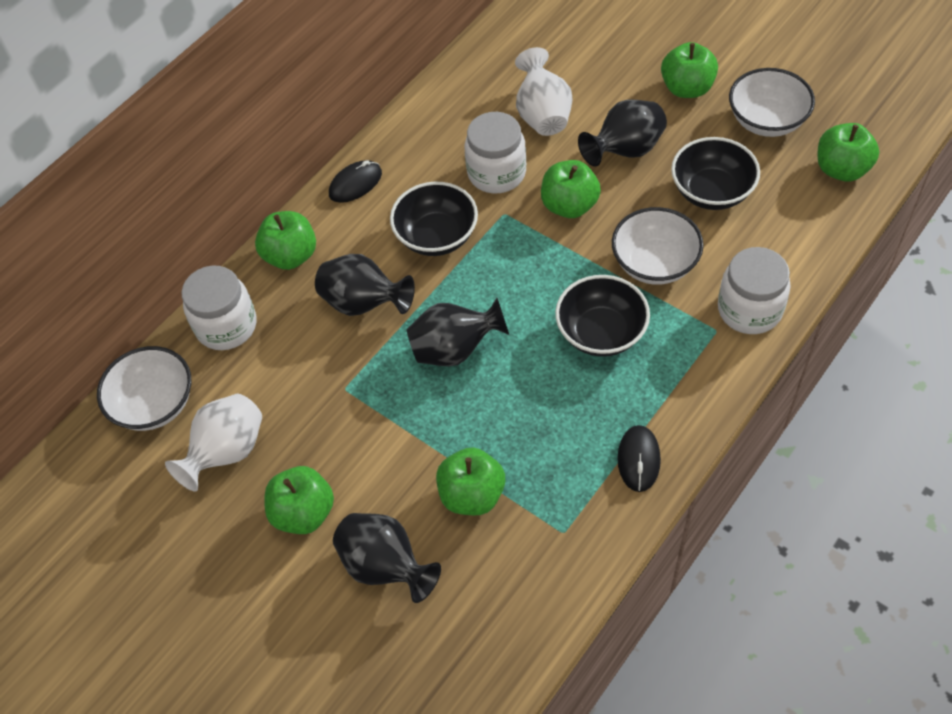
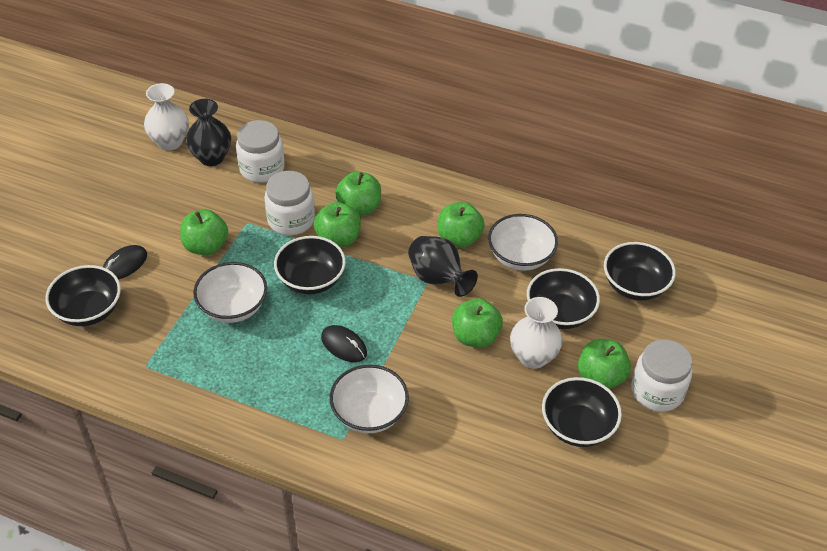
black bowl: 3 -> 5
black vase: 4 -> 2

